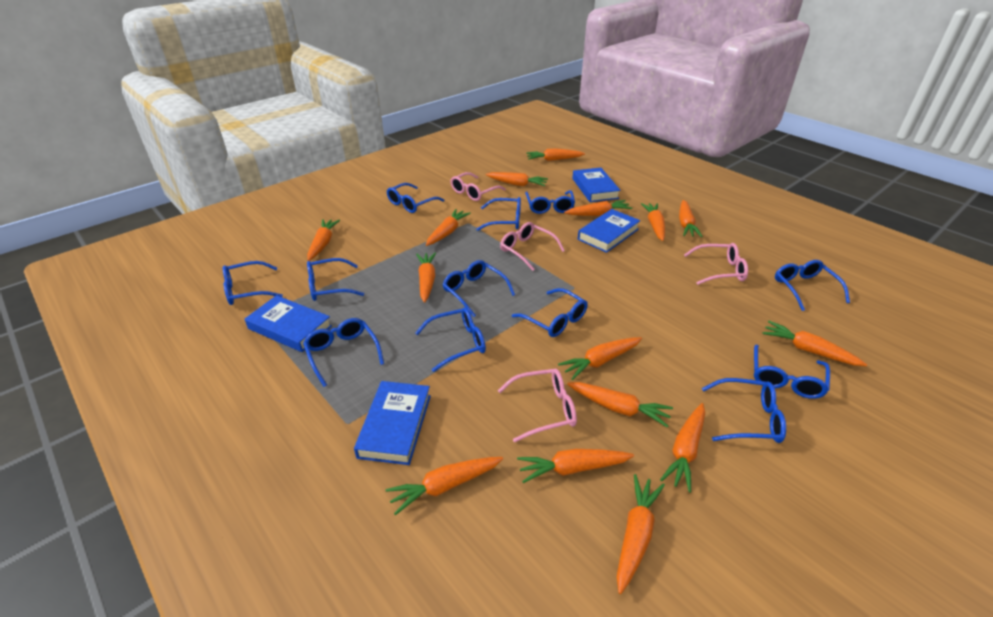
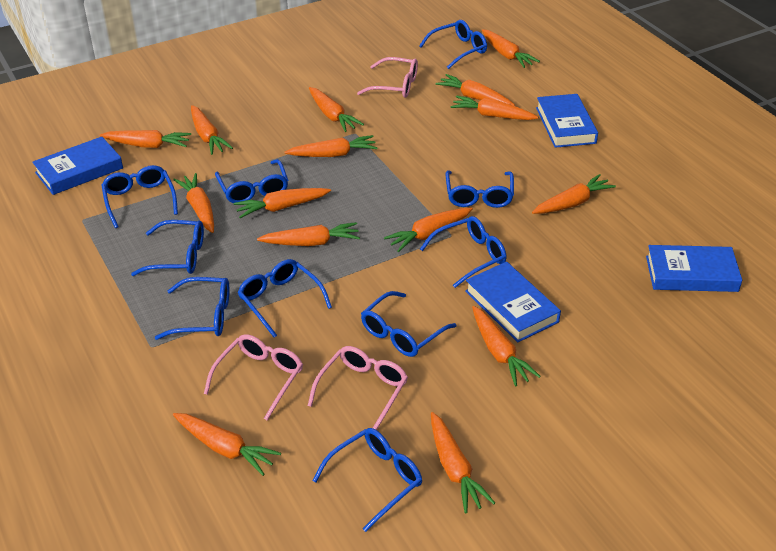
blue glasses: 12 -> 10
pink glasses: 4 -> 3

